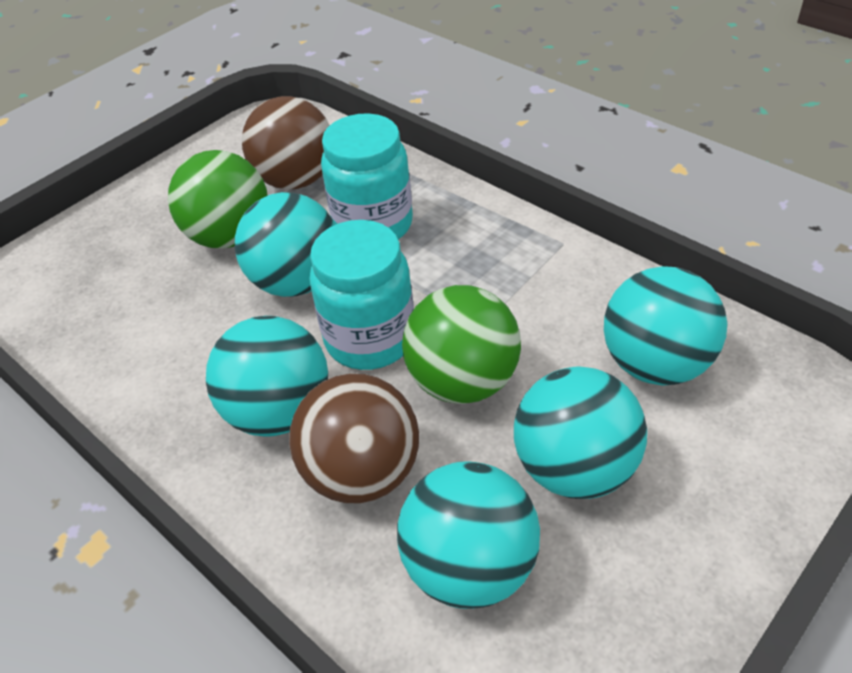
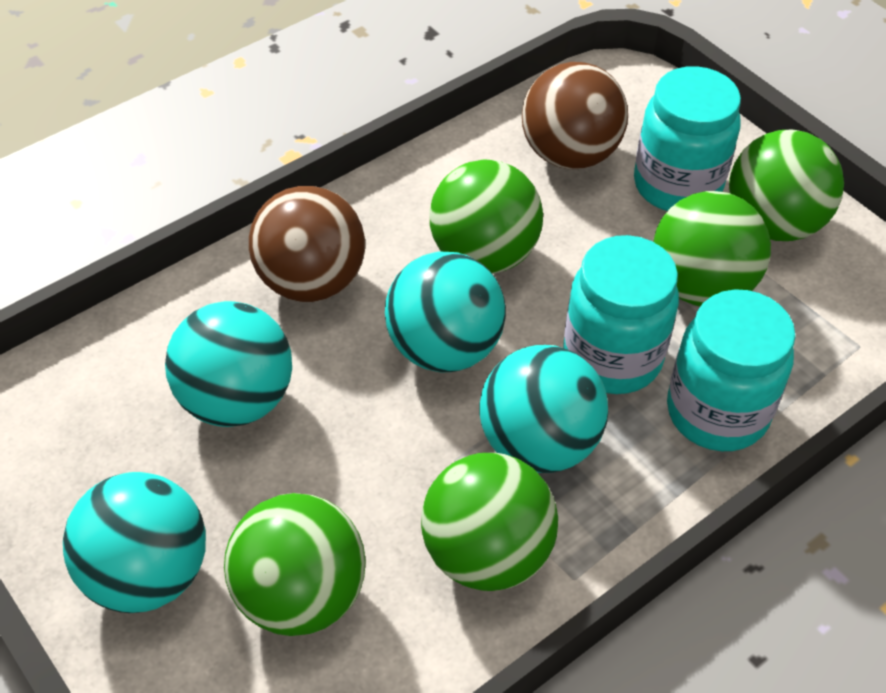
green ball: 2 -> 5
turquoise ball: 5 -> 4
turquoise jar: 2 -> 3

